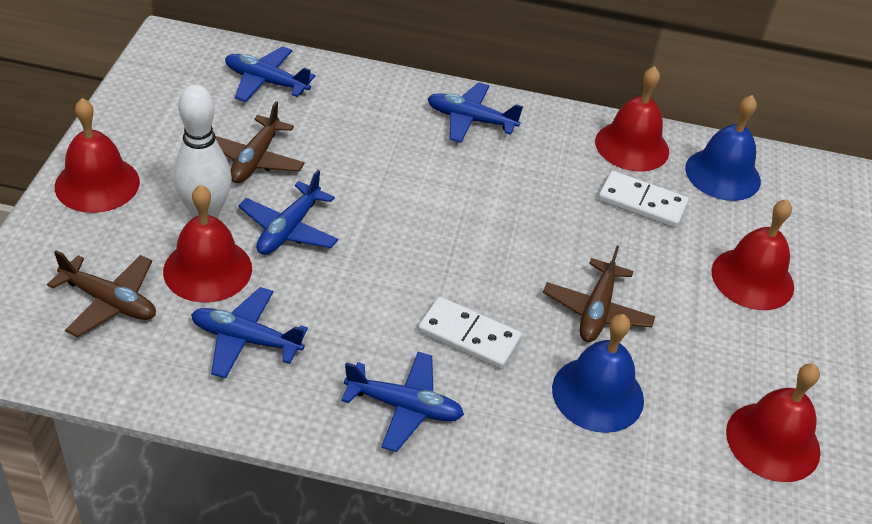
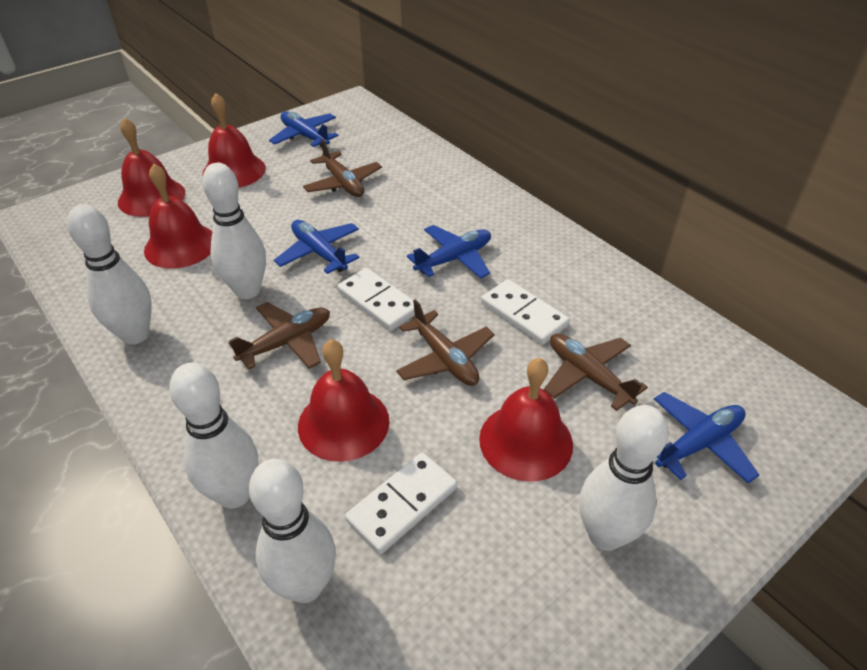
blue bell: 2 -> 0
blue plane: 5 -> 4
brown plane: 3 -> 4
white bowling pin: 1 -> 5
white domino: 2 -> 3

